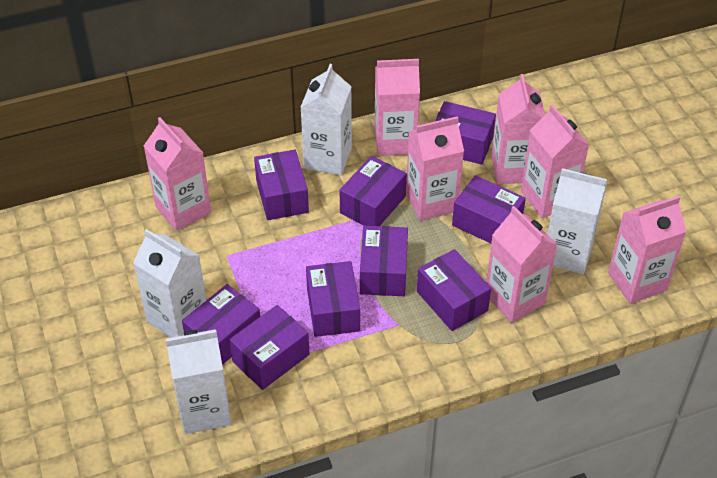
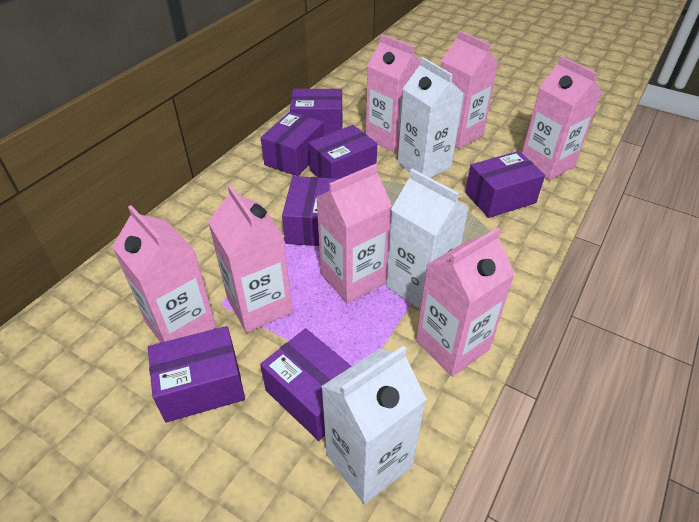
purple box: 9 -> 7
white carton: 4 -> 3

